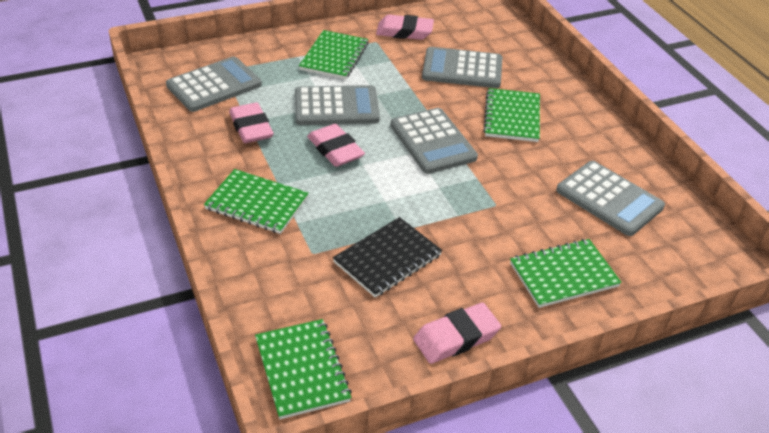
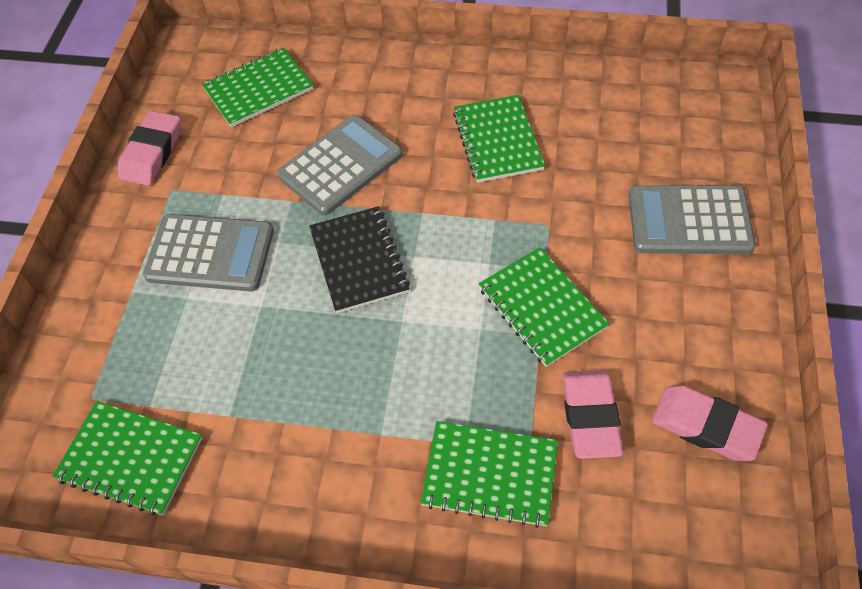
grey calculator: 5 -> 3
pink eraser: 4 -> 3

